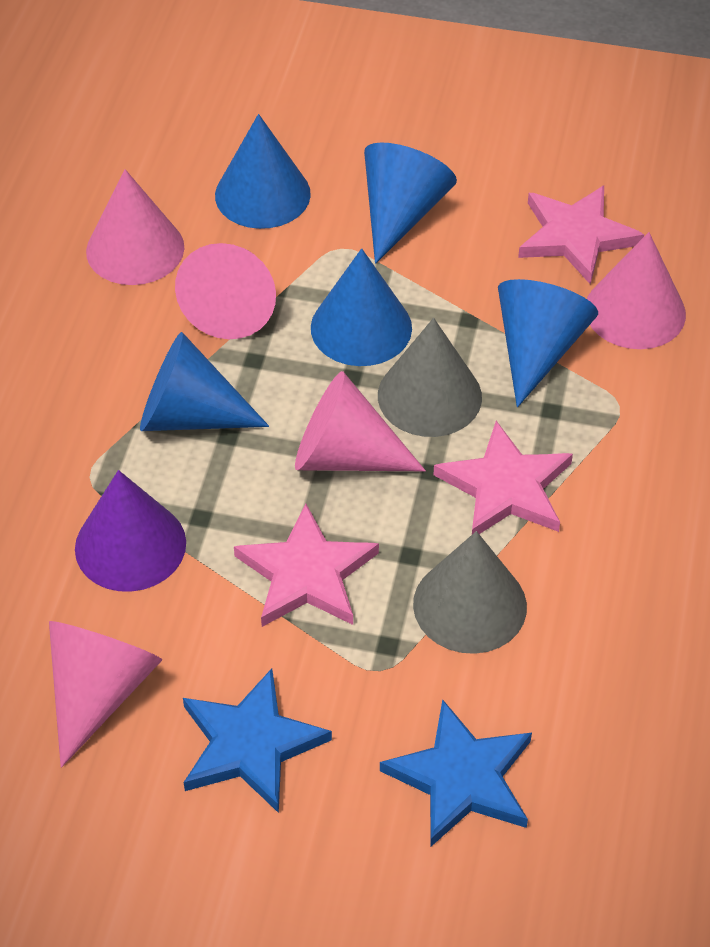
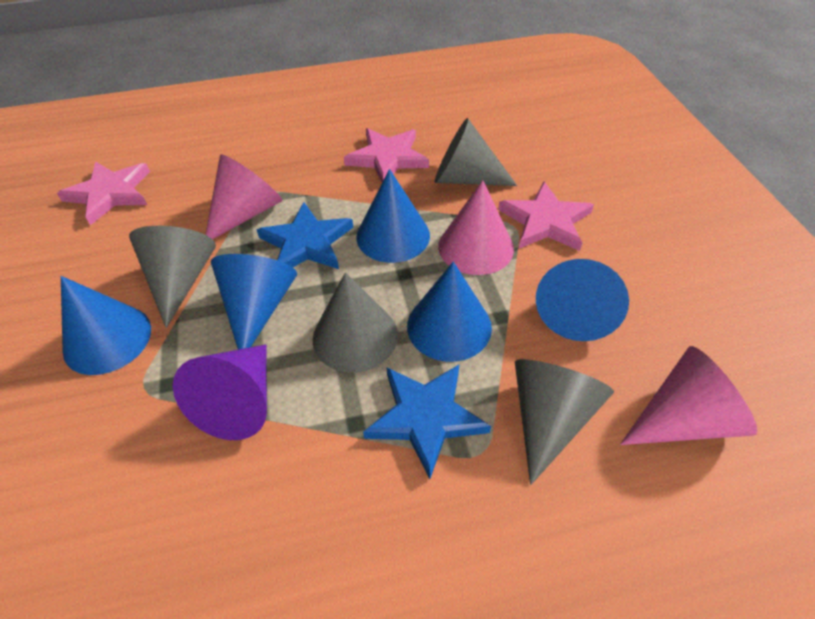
grey cone: 2 -> 4
pink cone: 5 -> 3

